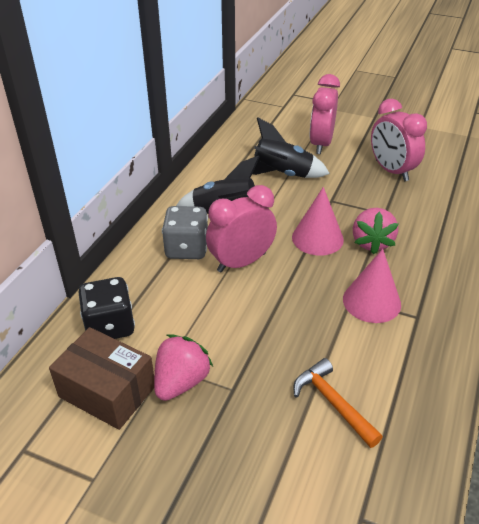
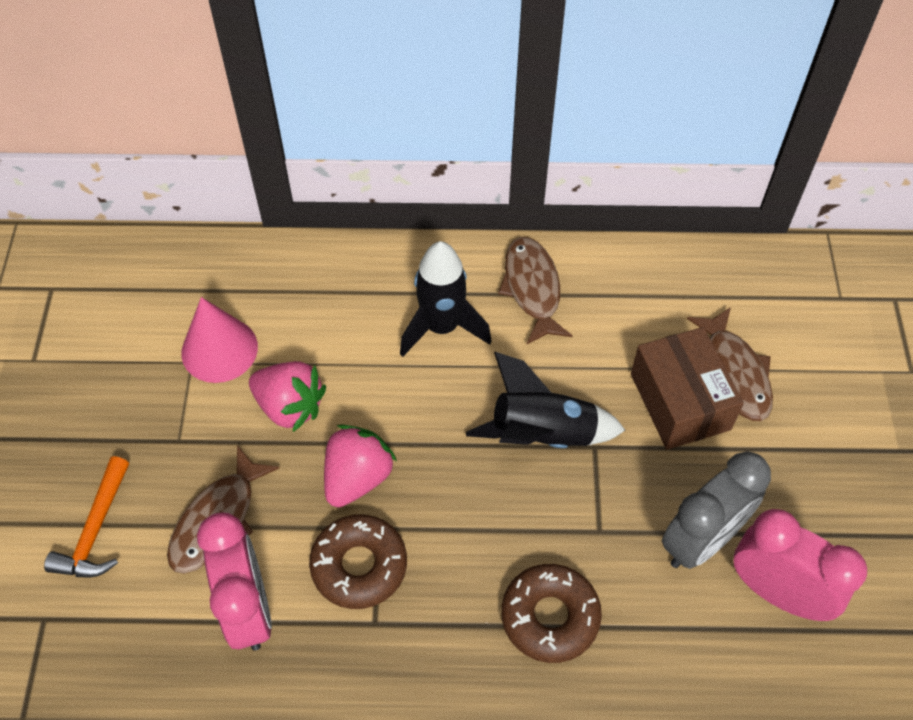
black dice: 1 -> 0
brown donut: 0 -> 2
brown fish: 0 -> 3
grey clock: 0 -> 1
grey dice: 1 -> 0
pink clock: 3 -> 2
pink cone: 2 -> 1

